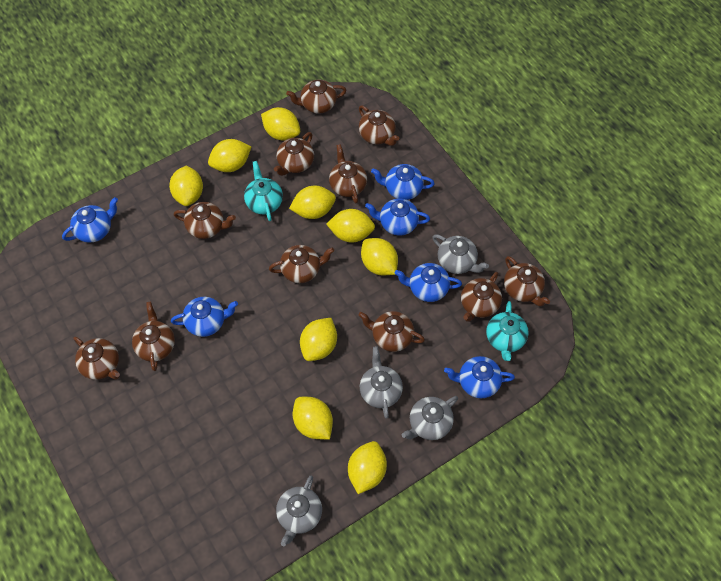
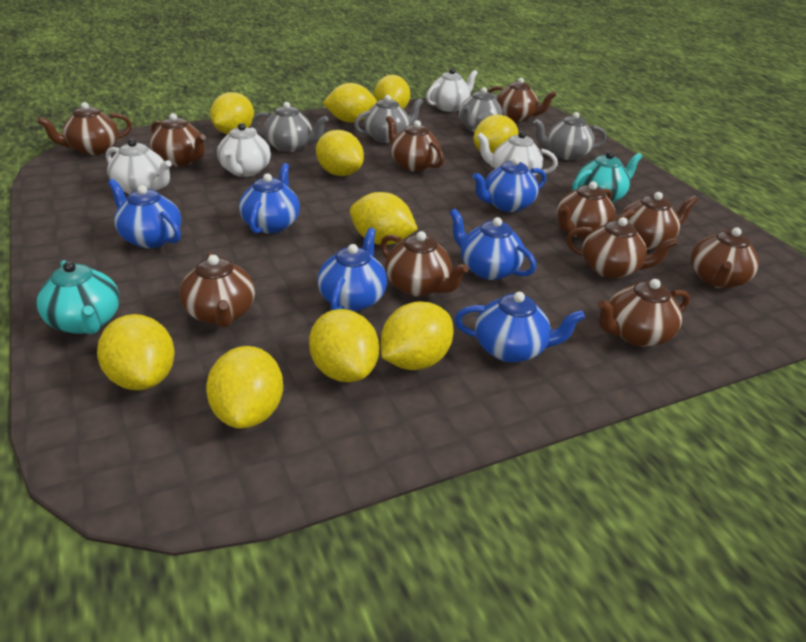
white teapot: 0 -> 4
yellow lemon: 9 -> 10

